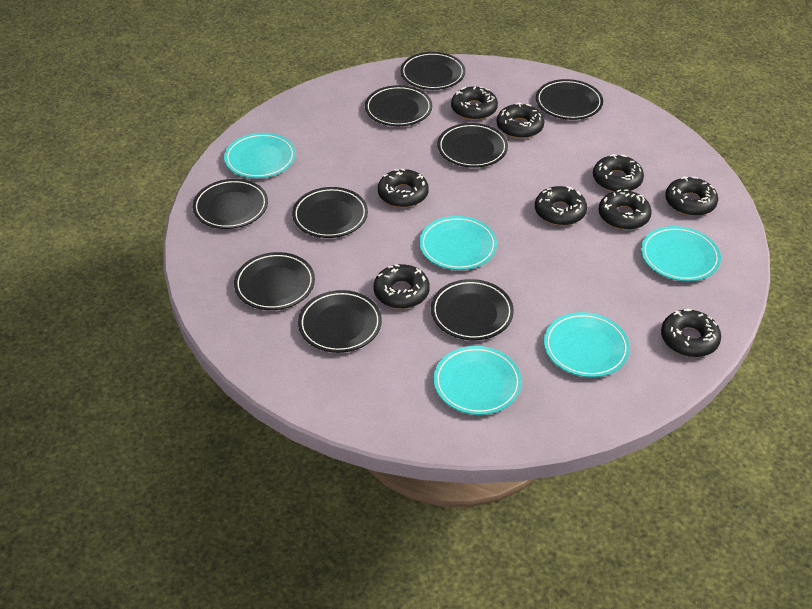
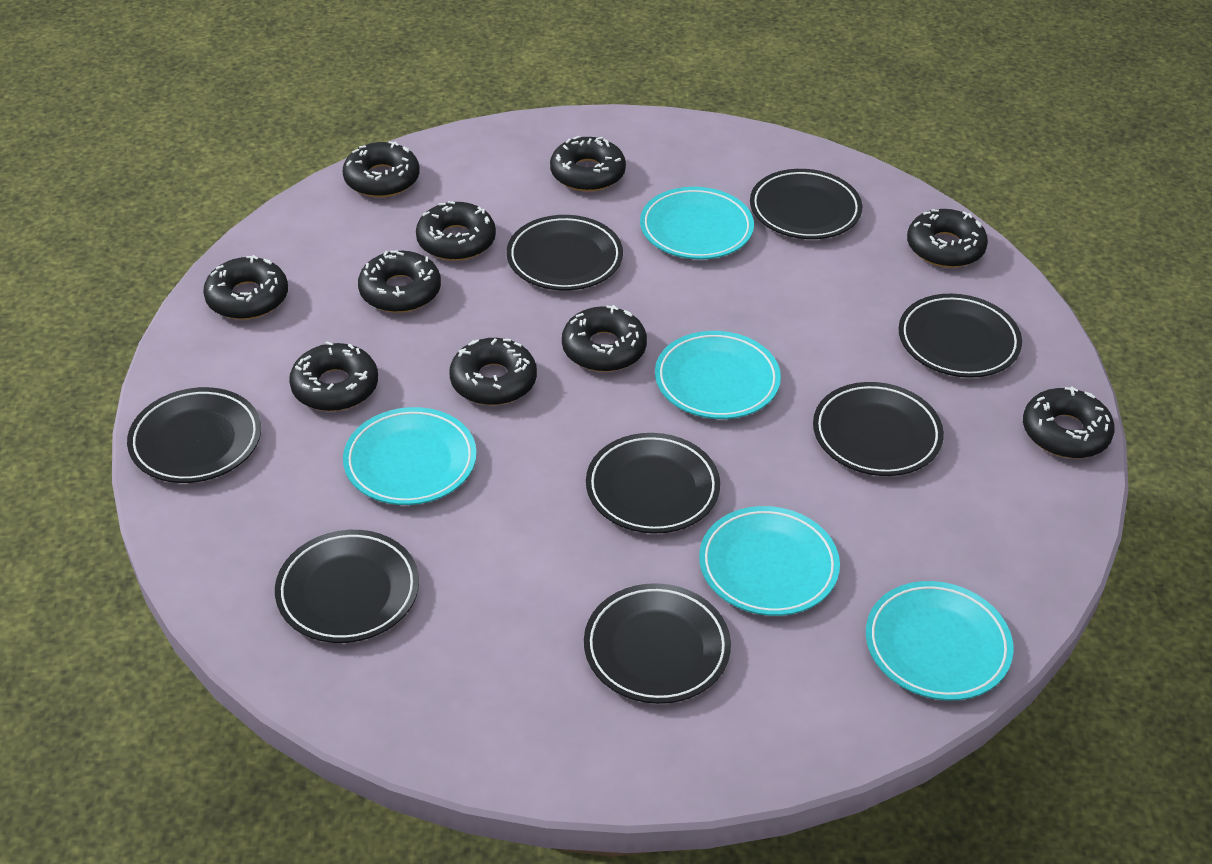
black donut: 9 -> 10
black plate: 9 -> 8

